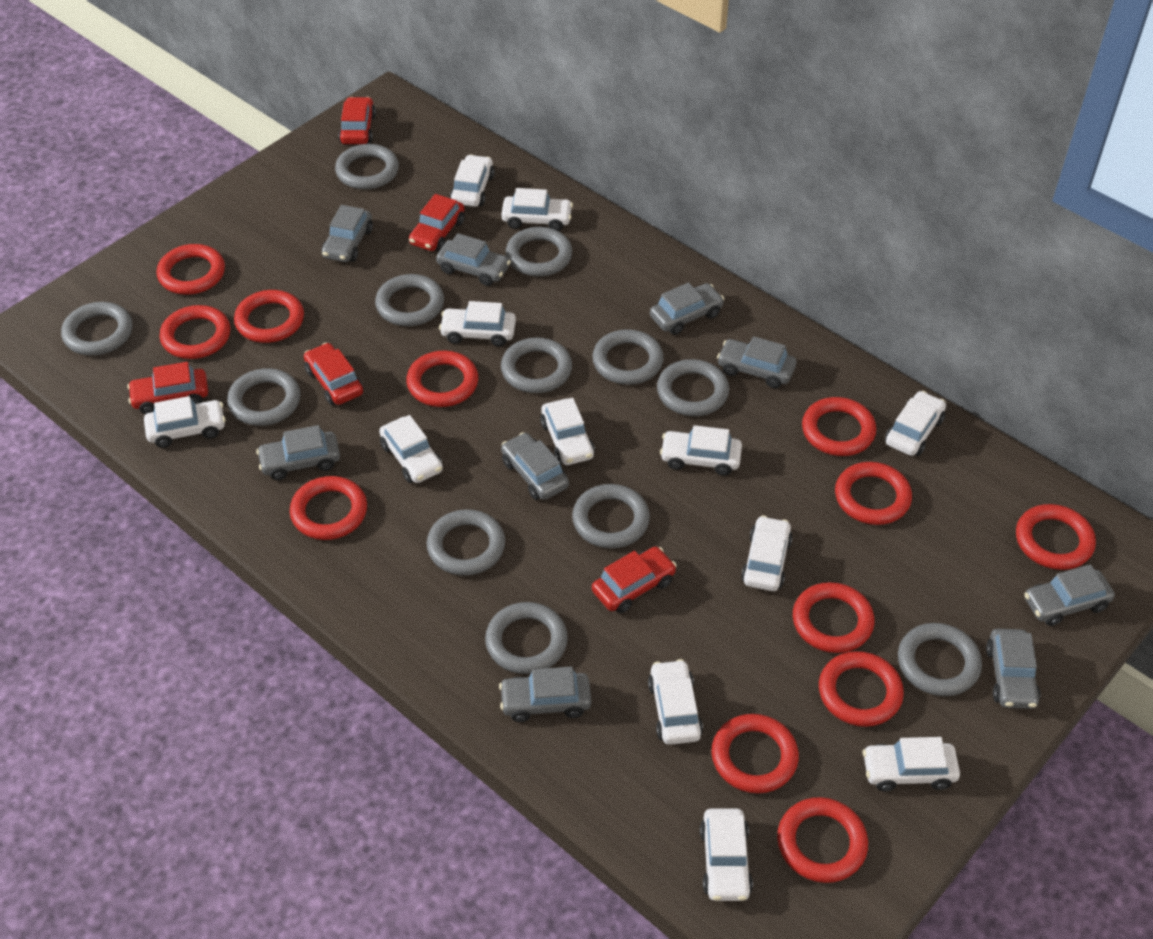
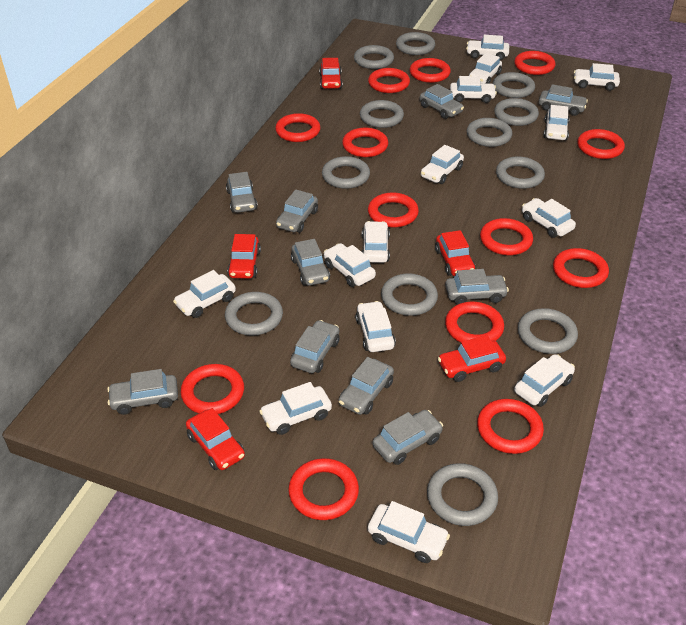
grey car: 9 -> 10
red ring: 12 -> 13
white car: 12 -> 14

